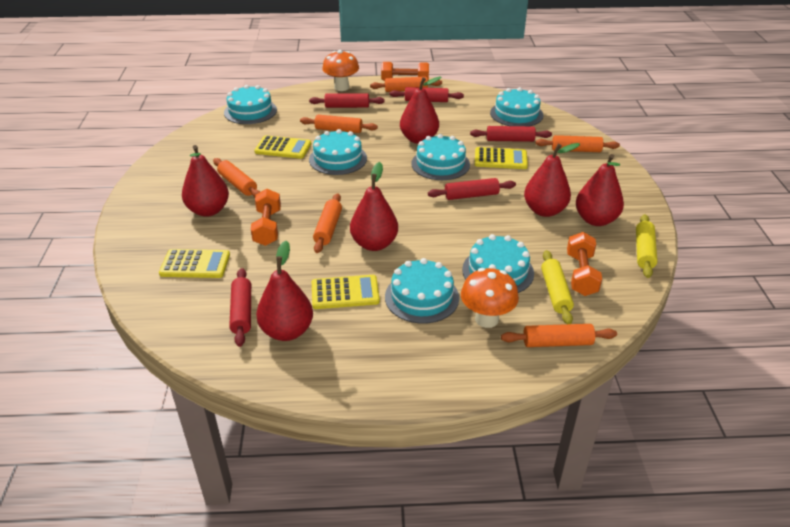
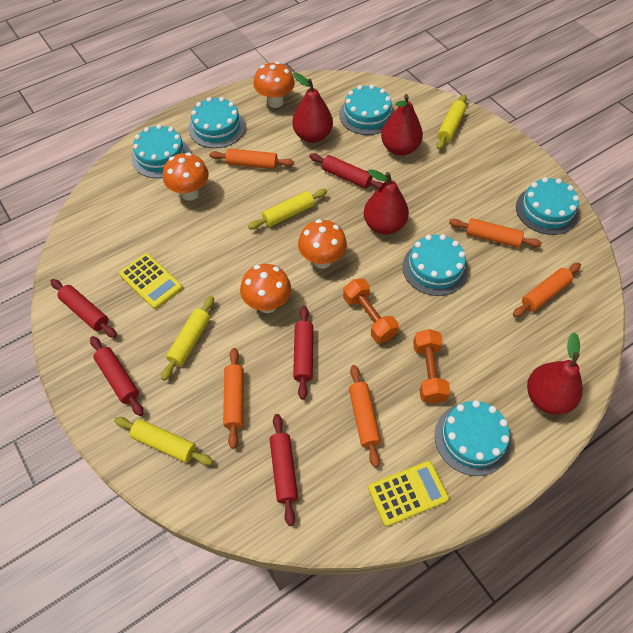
orange dumbbell: 3 -> 2
orange mushroom: 2 -> 4
orange rolling pin: 6 -> 5
red pear: 6 -> 4
yellow calculator: 4 -> 2
yellow rolling pin: 2 -> 4

